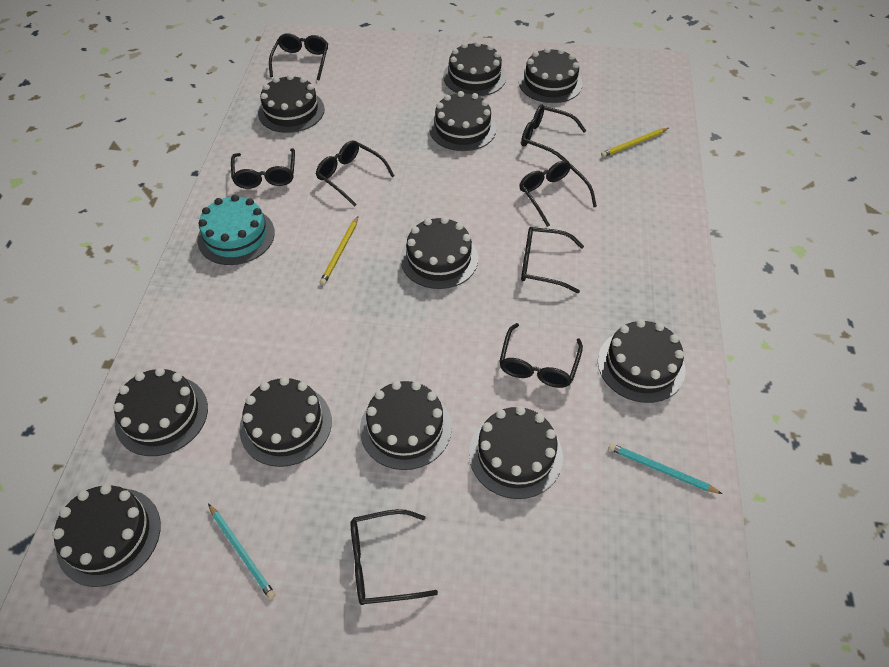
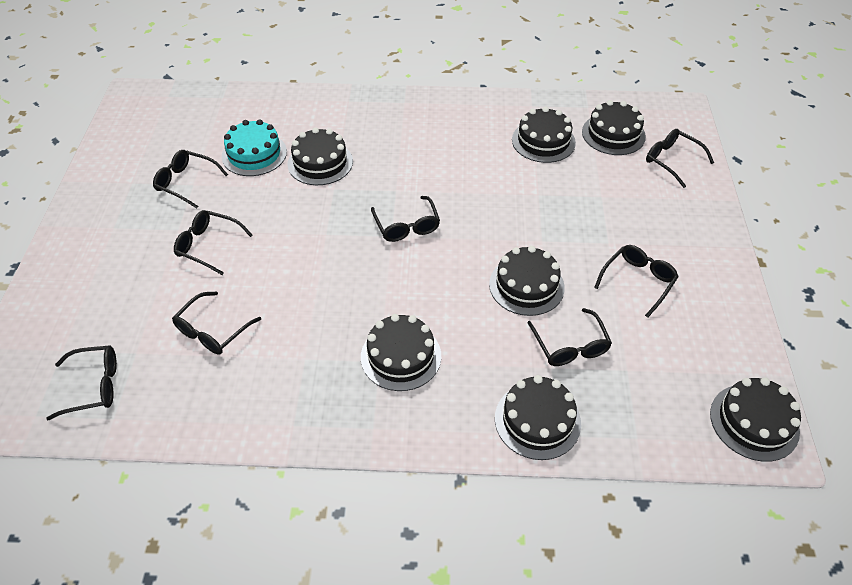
black cake: 11 -> 7
turquoise pencil: 2 -> 0
yellow pencil: 2 -> 0

